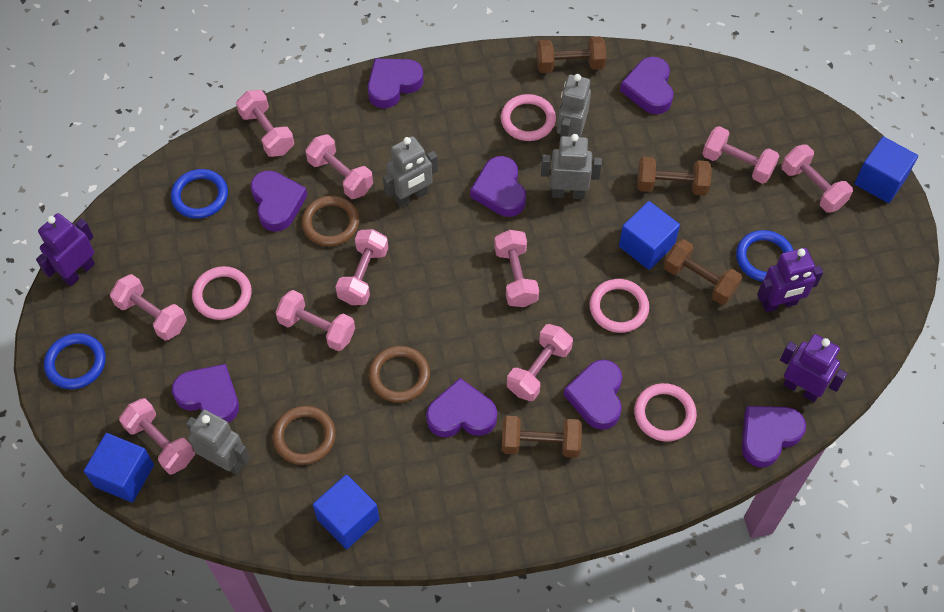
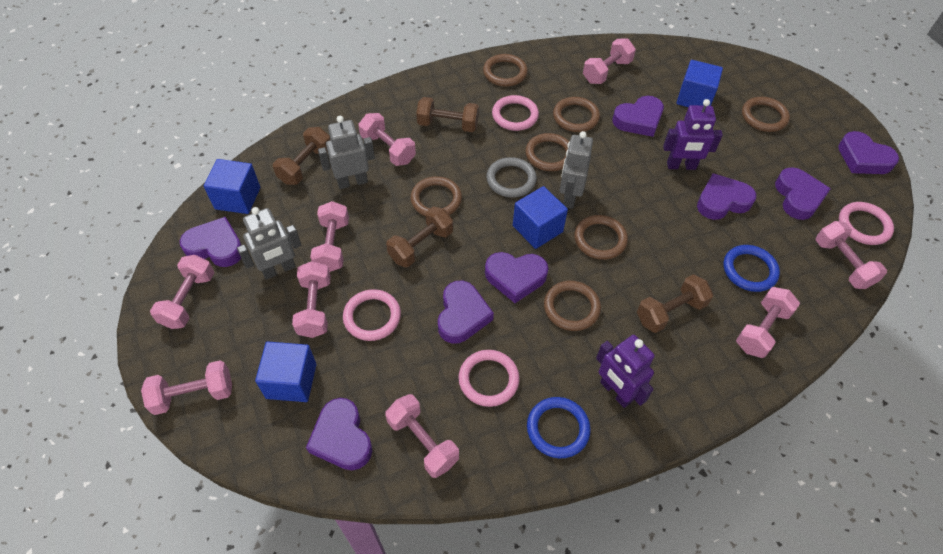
blue ring: 3 -> 2
brown ring: 3 -> 7
grey ring: 0 -> 1
grey robot: 4 -> 3
pink dumbbell: 10 -> 9
purple robot: 3 -> 2

